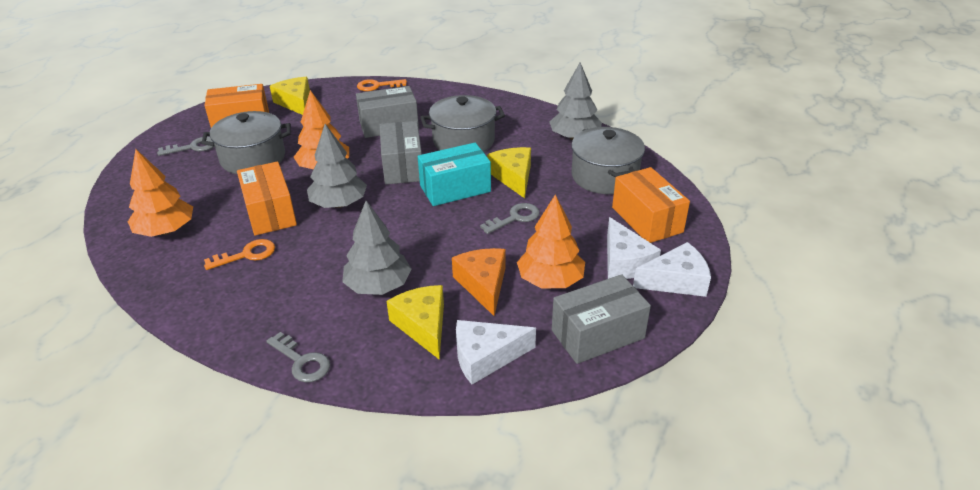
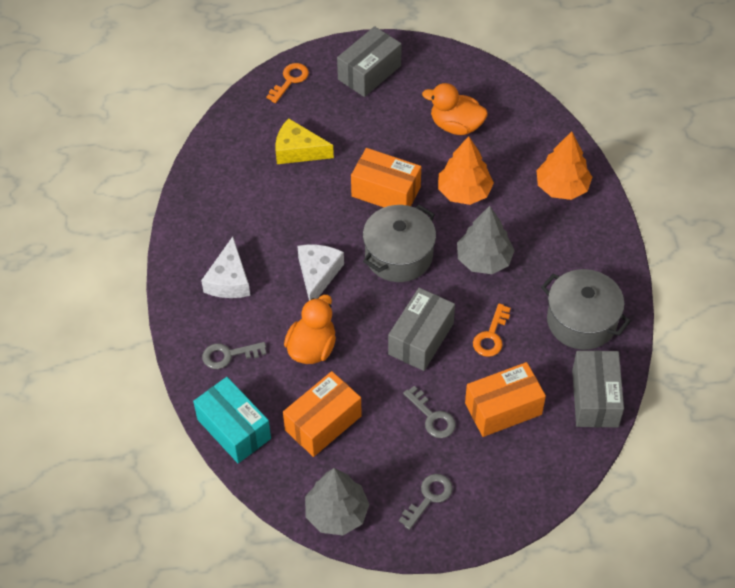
grey pot: 3 -> 2
grey tree: 3 -> 2
orange cheese: 1 -> 0
orange duck: 0 -> 2
orange tree: 3 -> 2
white cheese: 3 -> 2
yellow cheese: 3 -> 1

